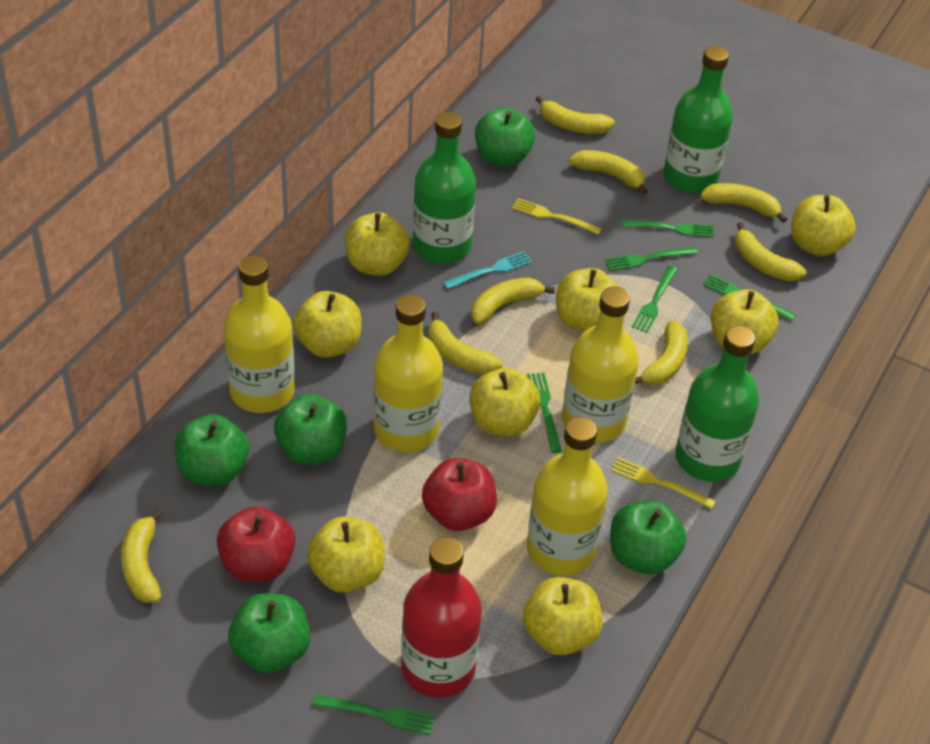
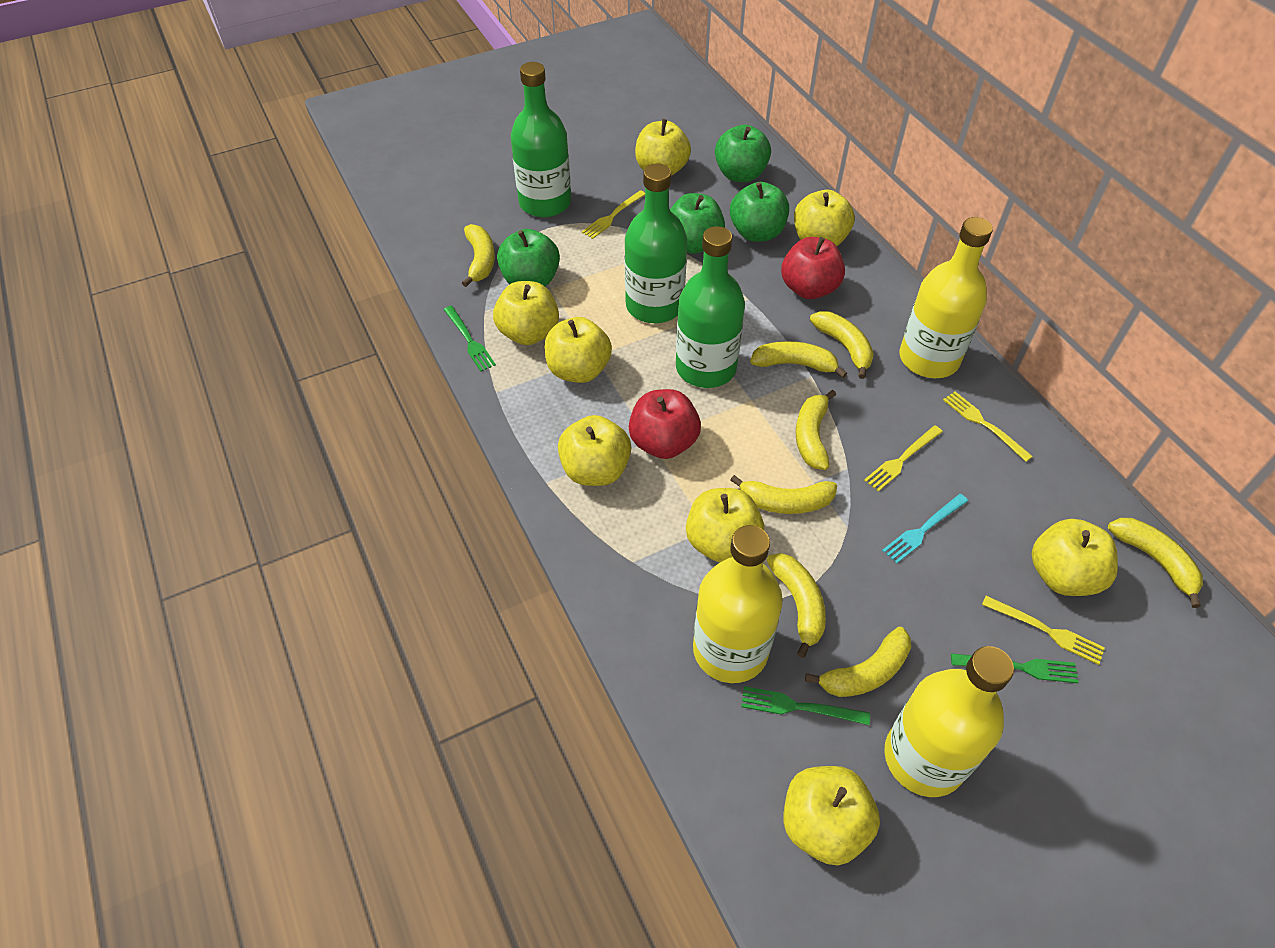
green apple: 5 -> 4
green fork: 6 -> 3
red bottle: 1 -> 0
yellow bottle: 4 -> 3
yellow fork: 2 -> 4

